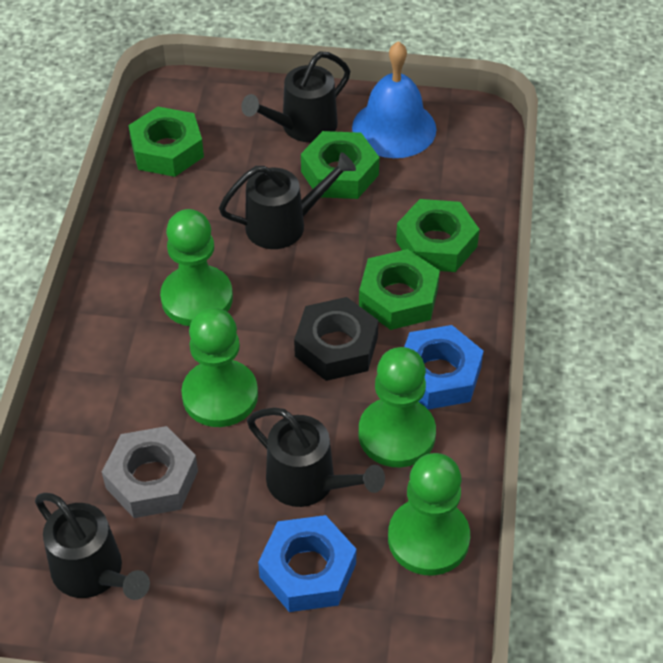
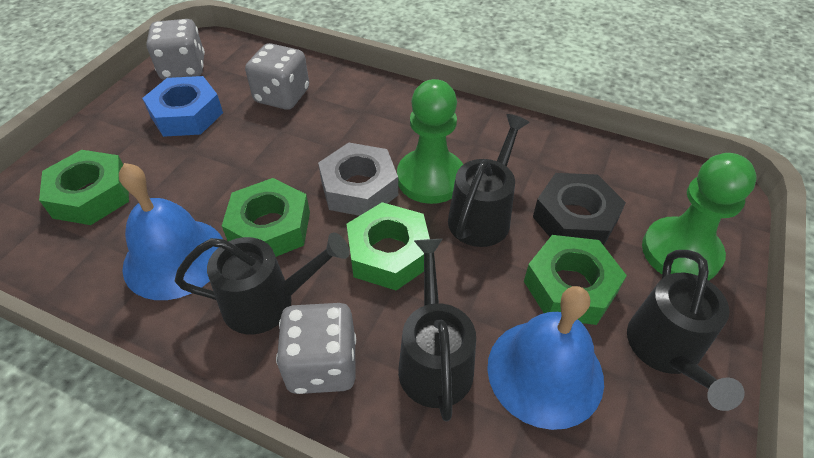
blue bell: 1 -> 2
blue nut: 2 -> 1
green pawn: 4 -> 2
grey dice: 0 -> 3

